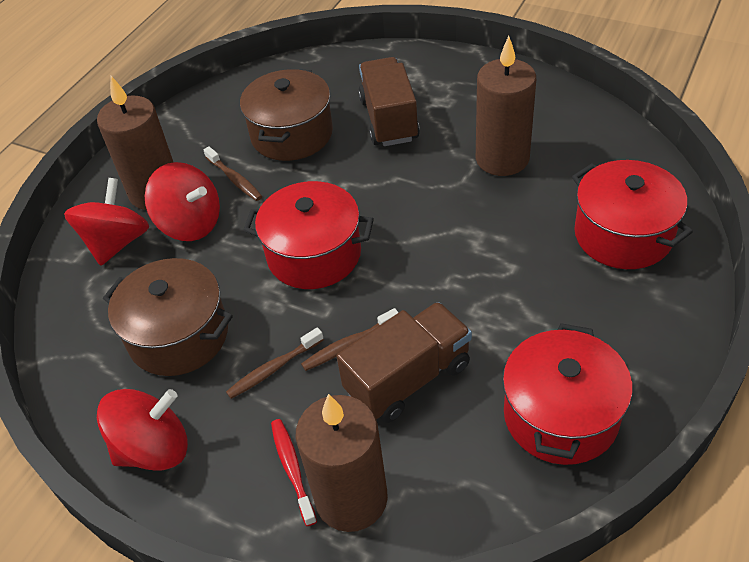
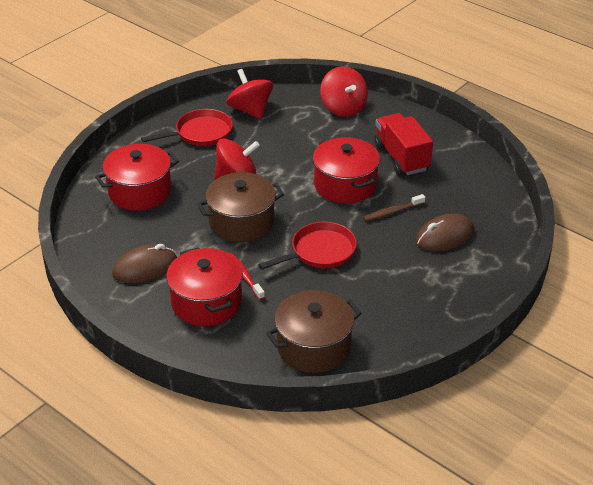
brown candle: 3 -> 0
brown mouse: 0 -> 2
brown toothbrush: 3 -> 1
brown truck: 2 -> 0
red pan: 0 -> 2
red truck: 0 -> 1

